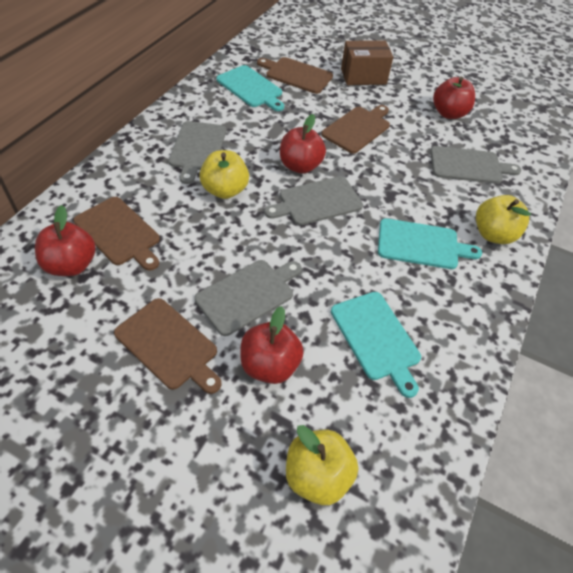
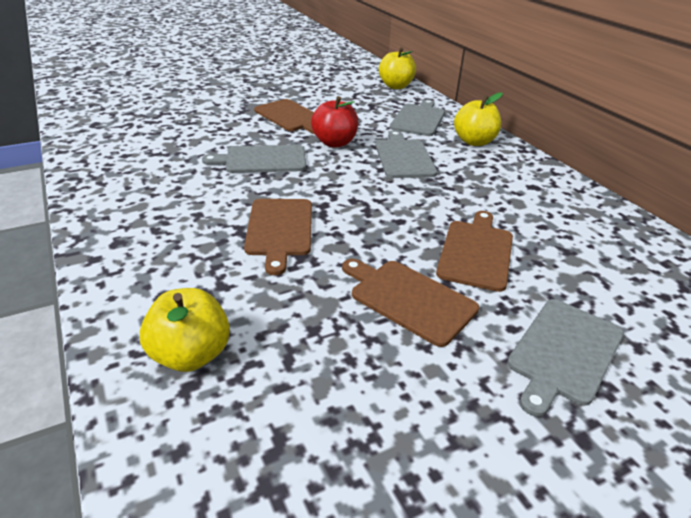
brown box: 1 -> 0
red apple: 4 -> 1
turquoise cutting board: 3 -> 0

